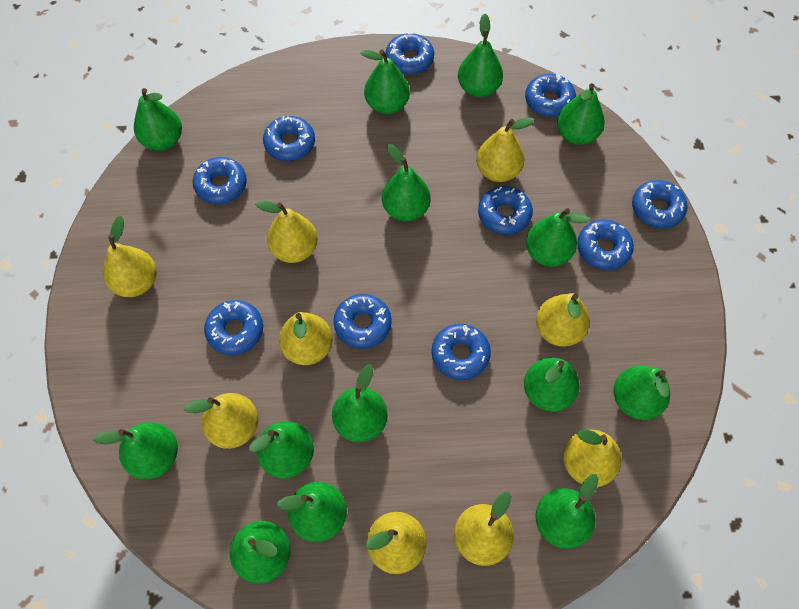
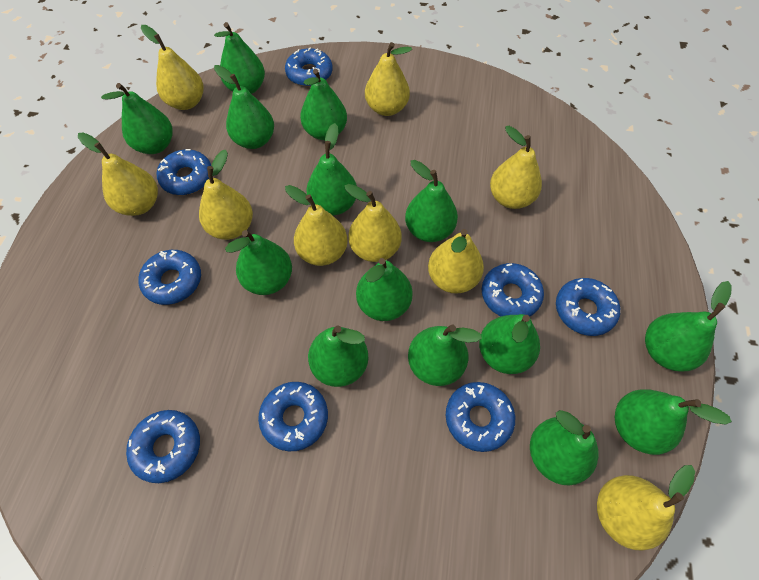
blue donut: 10 -> 8

